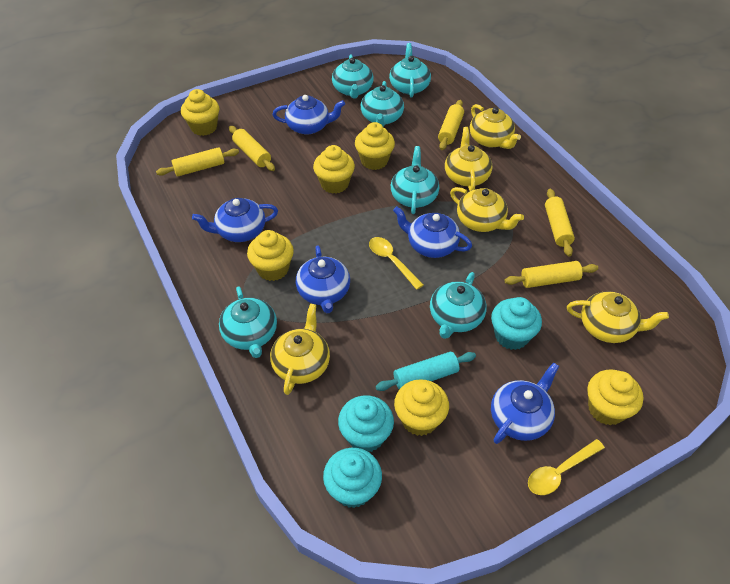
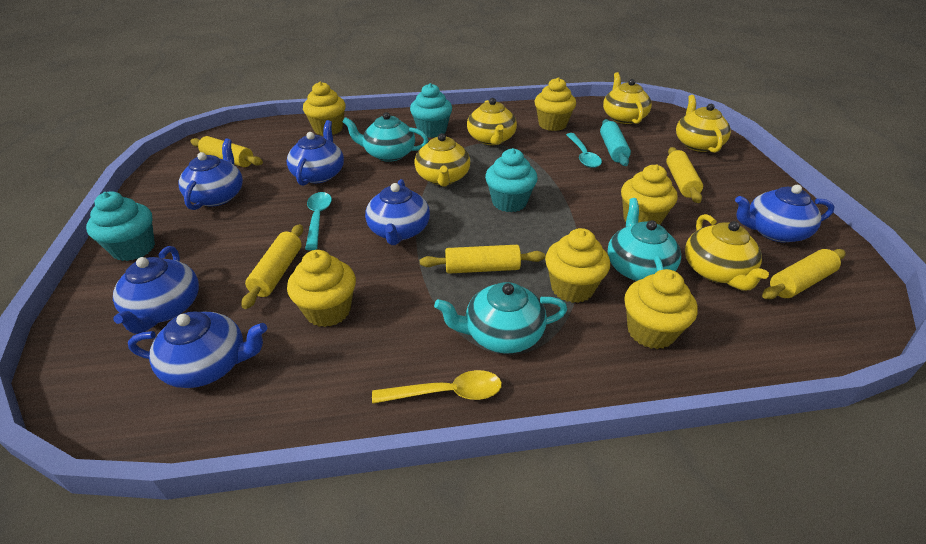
blue teapot: 5 -> 6
turquoise spoon: 0 -> 2
turquoise teapot: 6 -> 3
yellow spoon: 2 -> 1

